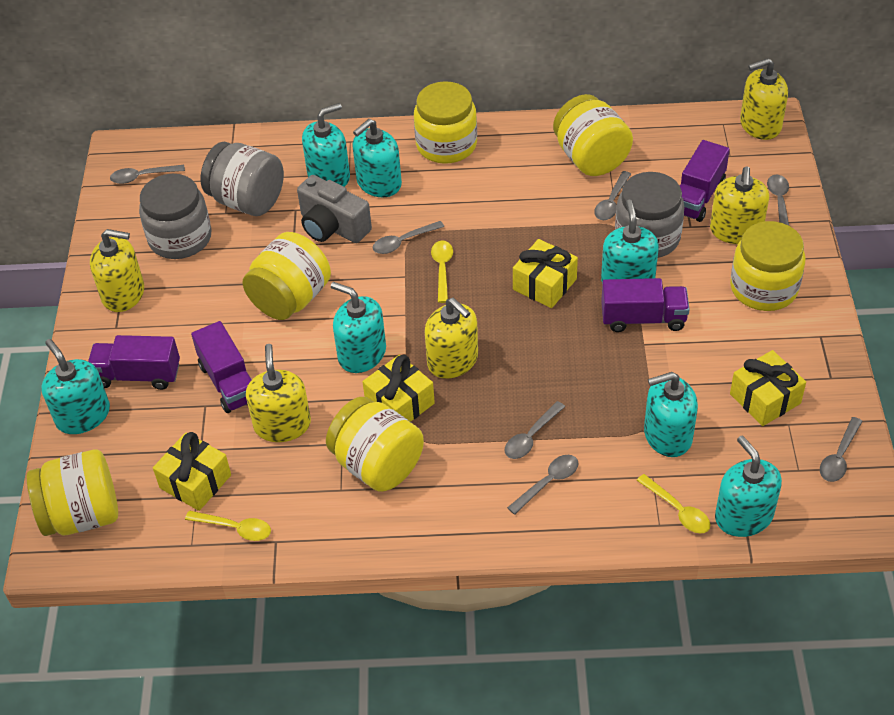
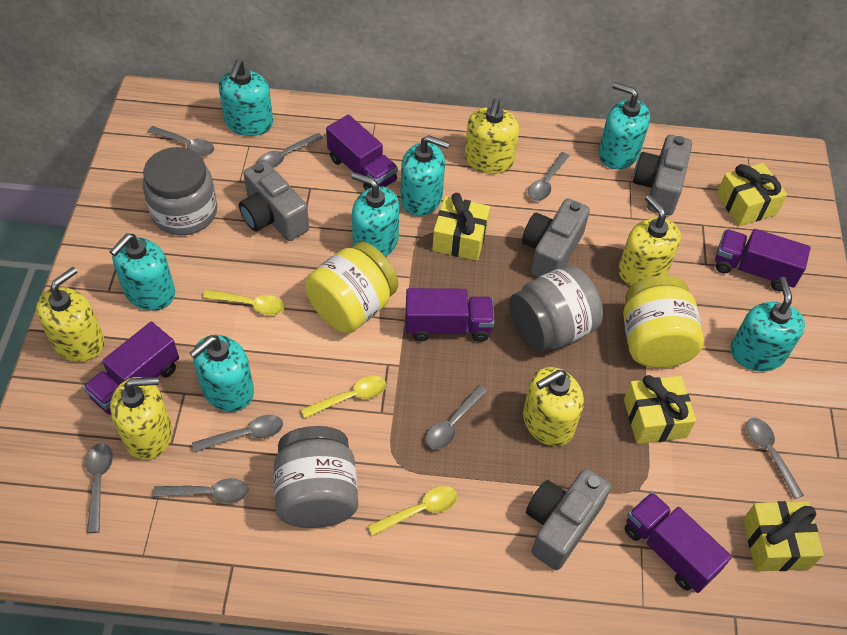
grey camera: 1 -> 4
grey spoon: 7 -> 8
purple truck: 4 -> 5
yellow jar: 6 -> 2

